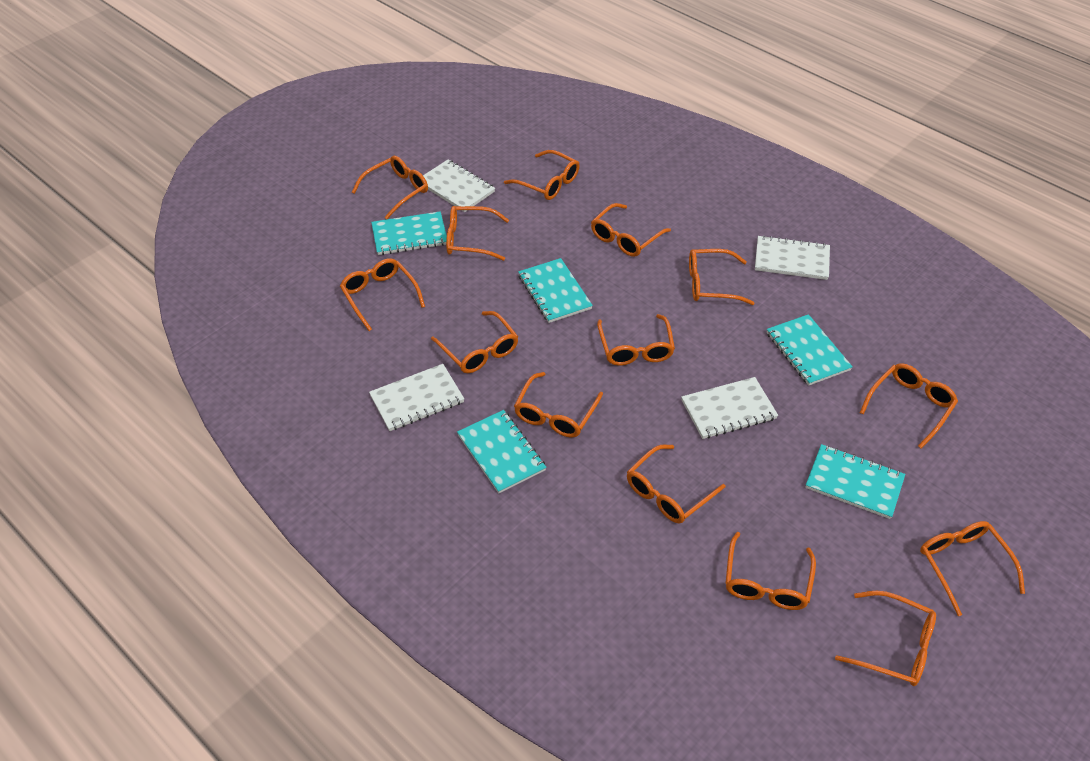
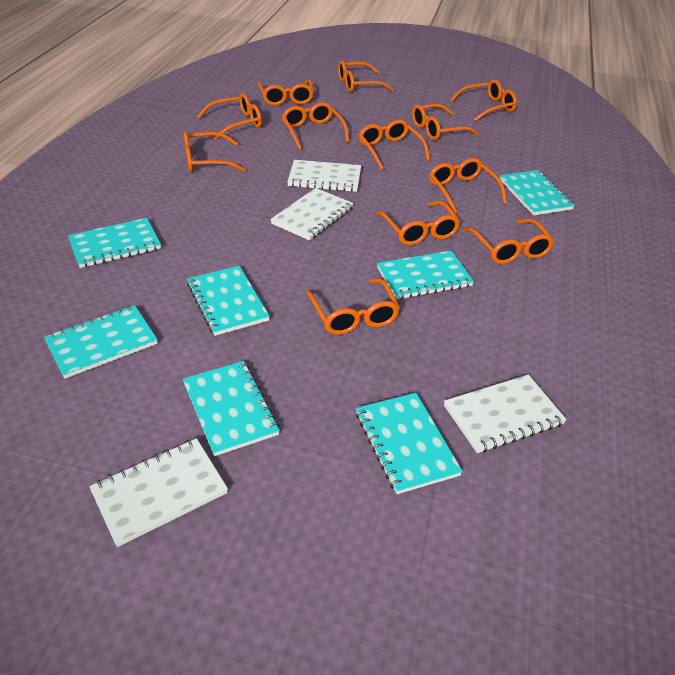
orange glasses: 14 -> 12
turquoise notebook: 5 -> 7

